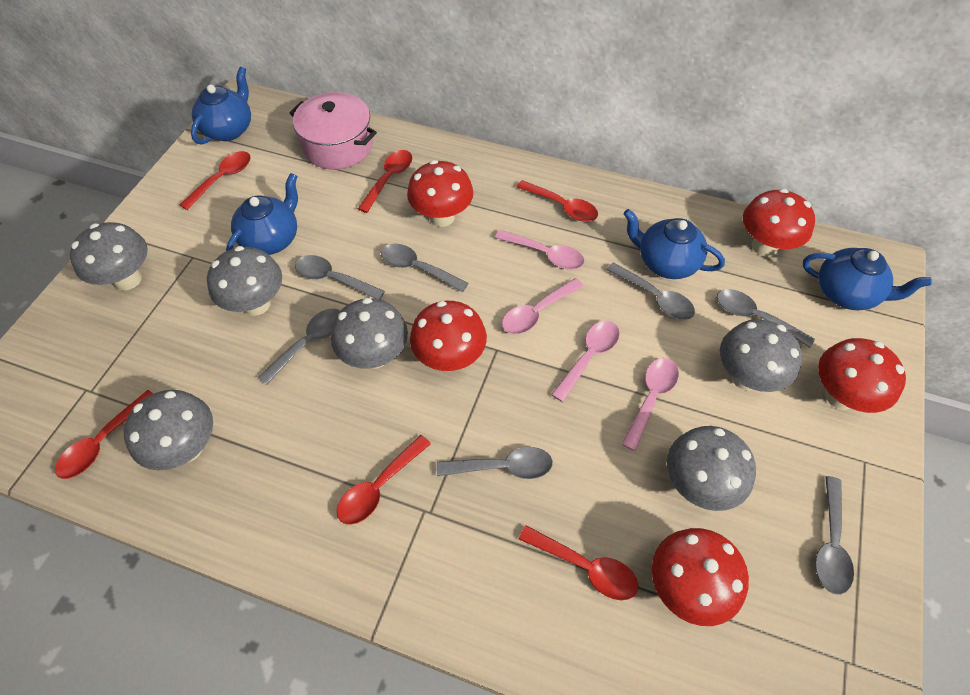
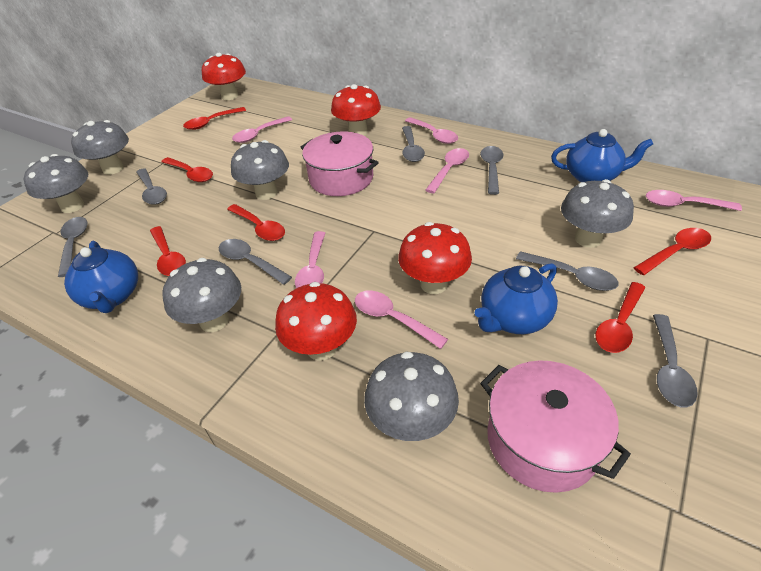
blue teapot: 4 -> 3
pink pot: 1 -> 2
pink spoon: 4 -> 6
red mushroom: 5 -> 4

